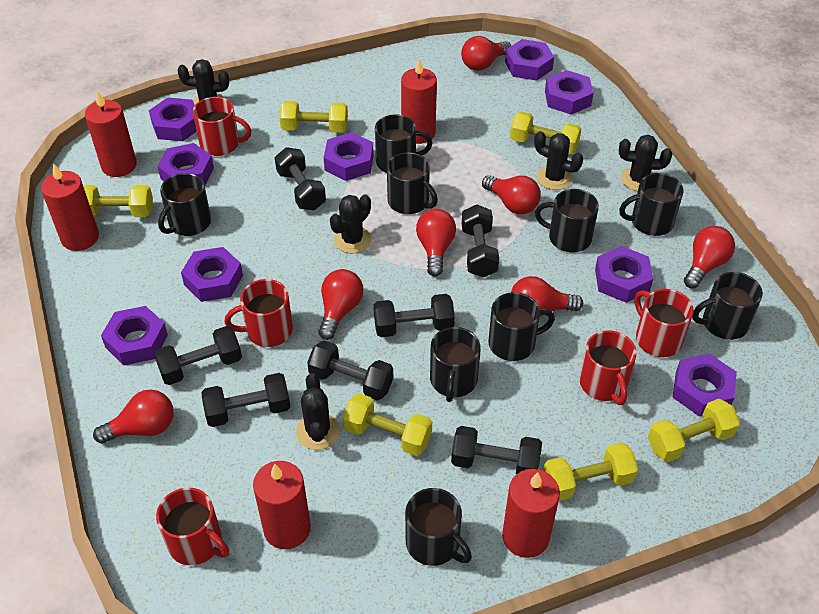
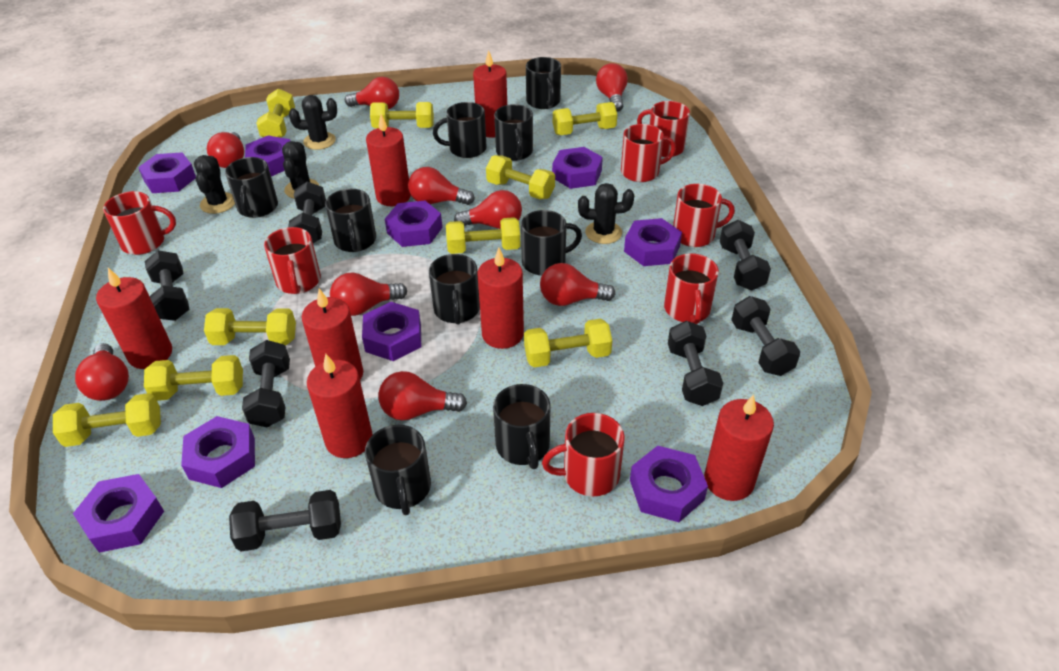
black cactus: 5 -> 4
red candle: 5 -> 7
red light bulb: 7 -> 9
red mug: 5 -> 7
yellow dumbbell: 6 -> 9

